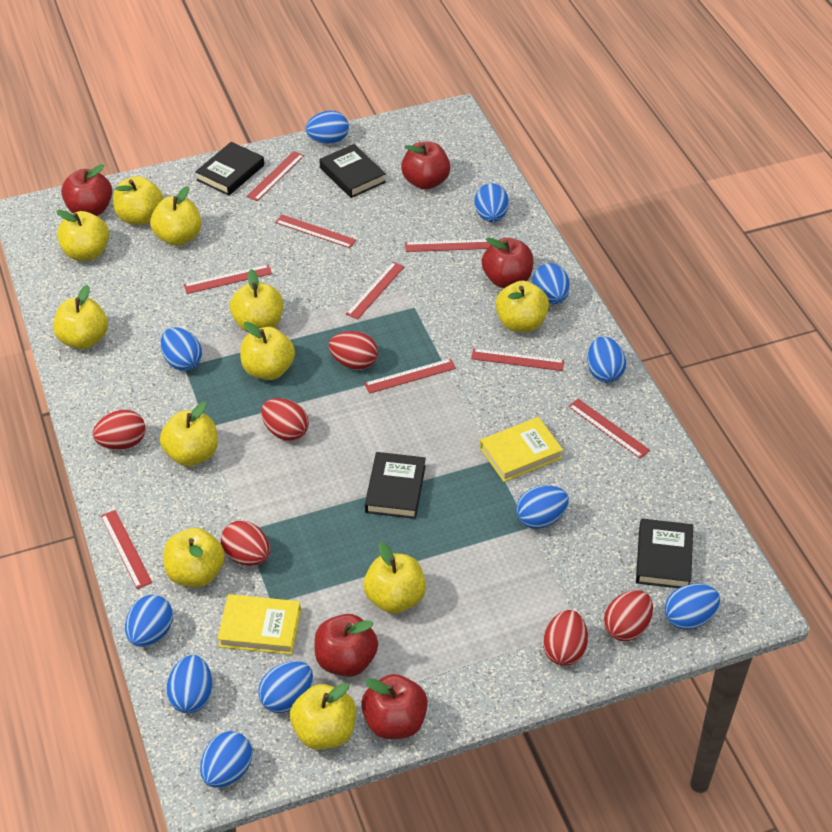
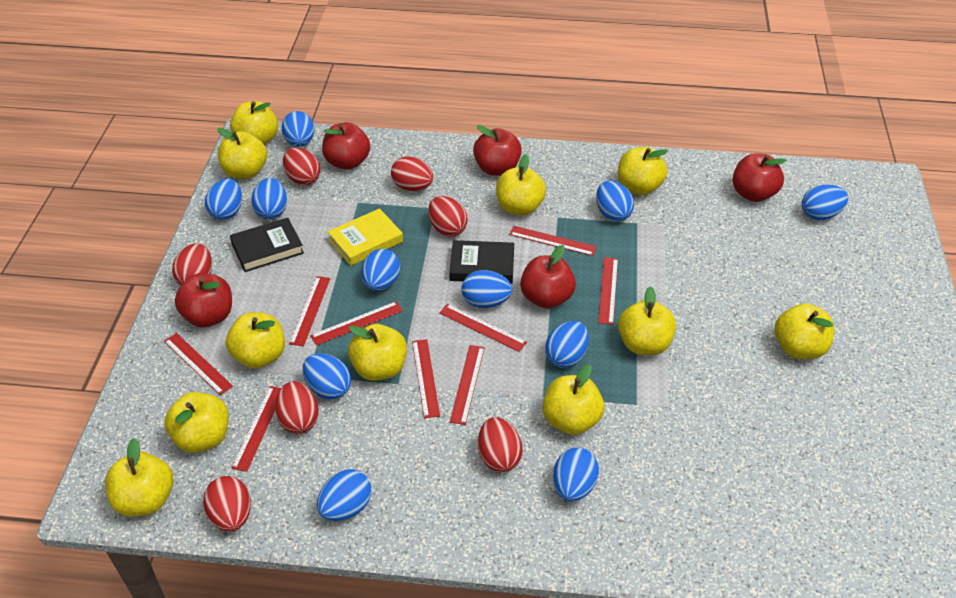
black book: 4 -> 2
red egg: 6 -> 7
yellow book: 2 -> 1

